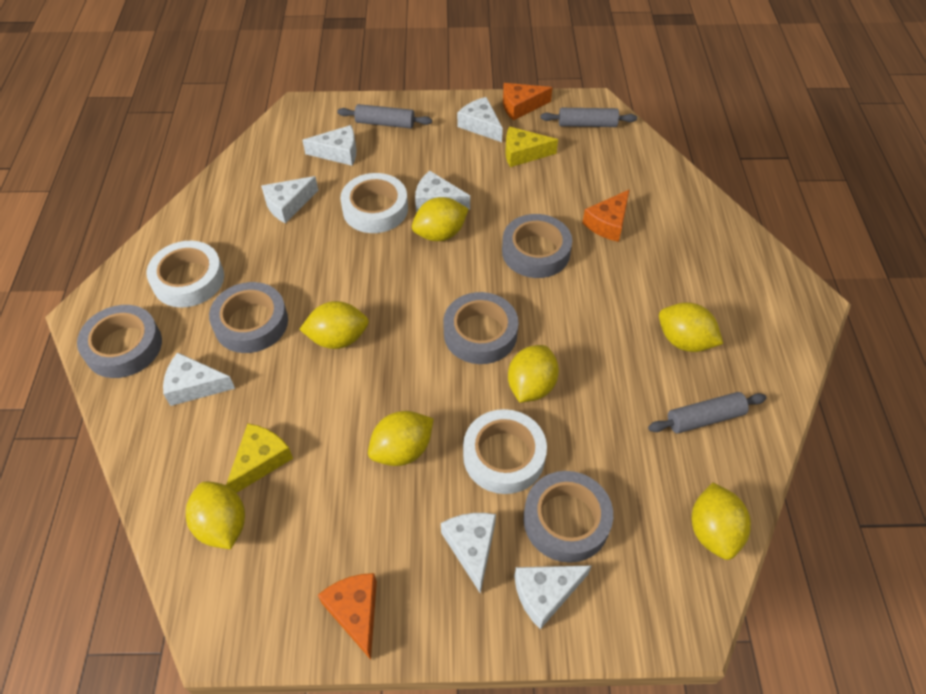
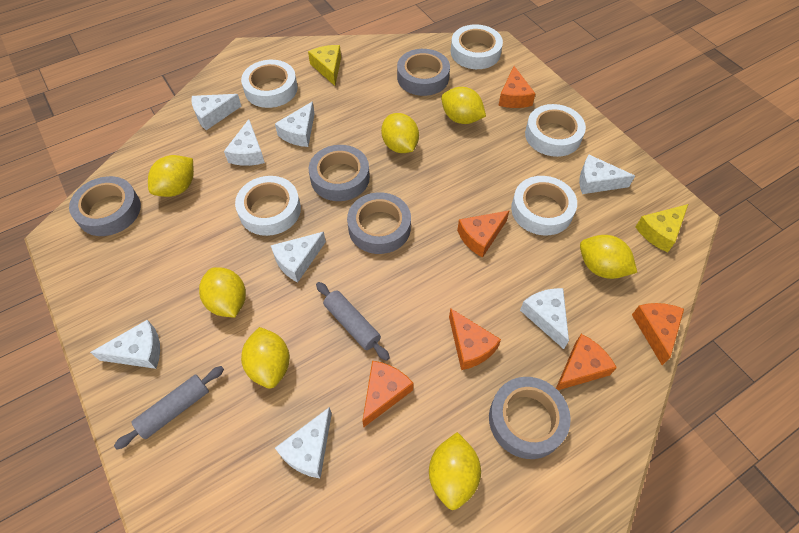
grey rolling pin: 3 -> 2
orange cheese: 3 -> 6
white cheese: 7 -> 8
white tape: 3 -> 5

